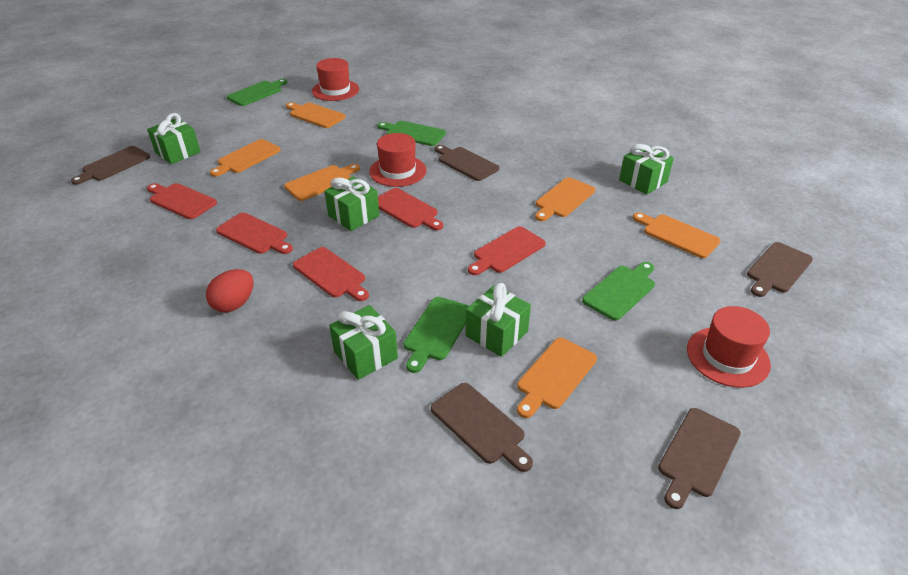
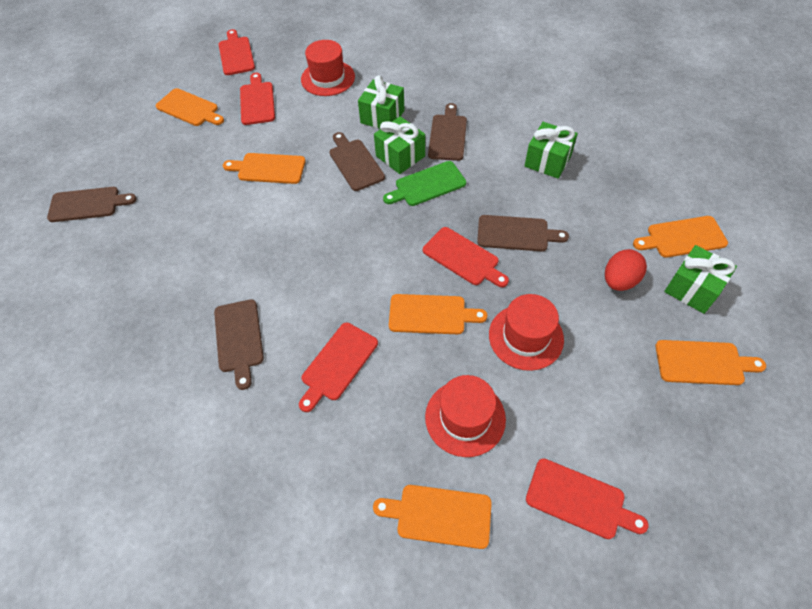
green cutting board: 4 -> 1
green gift: 5 -> 4

